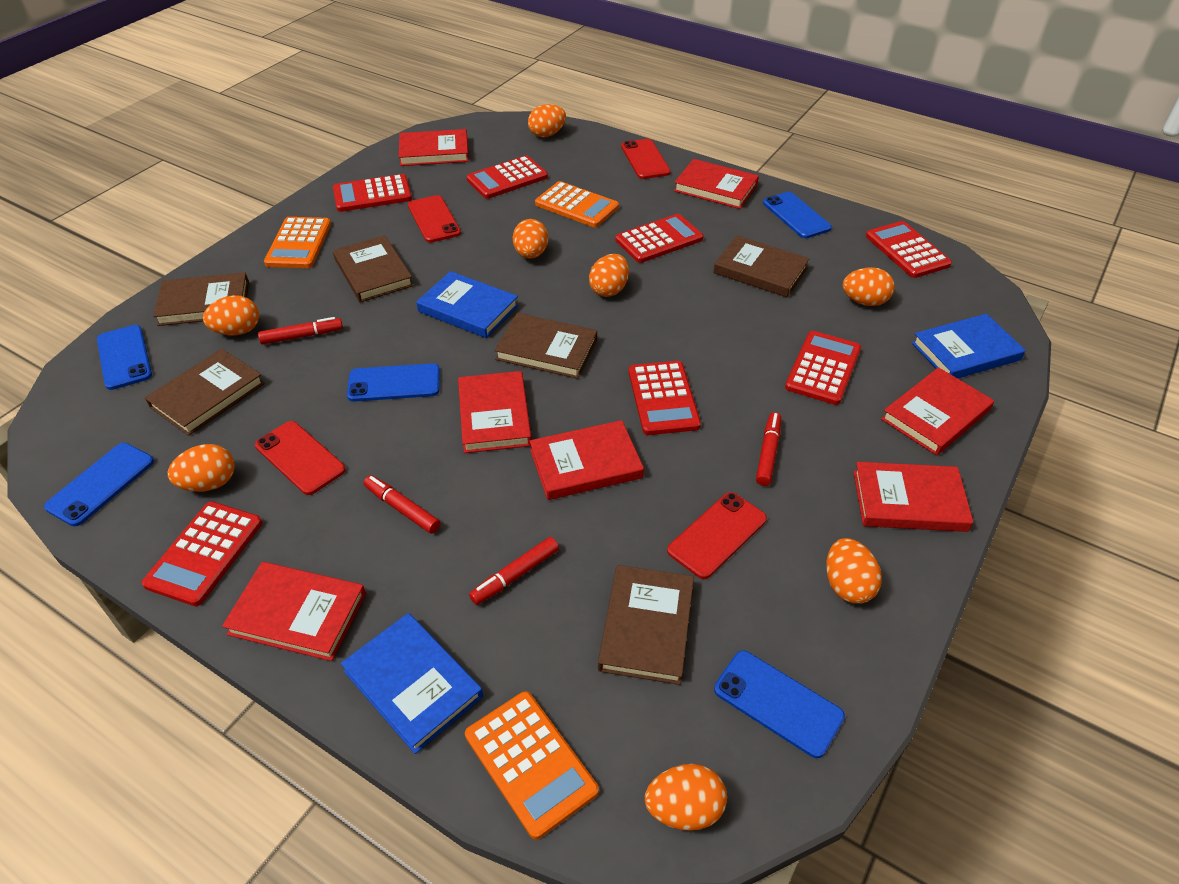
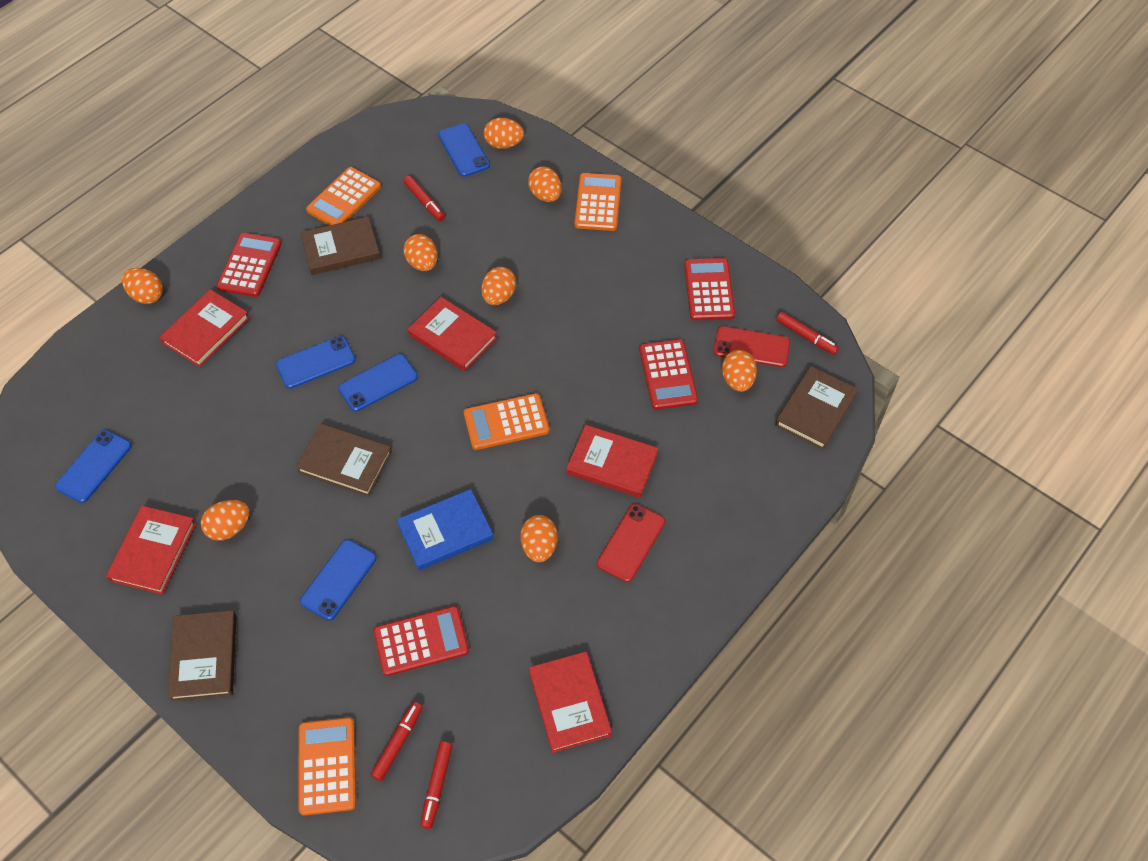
blue book: 3 -> 1
brown book: 6 -> 4
orange calculator: 3 -> 4
red book: 7 -> 5
red calculator: 7 -> 4
red phone: 4 -> 2

